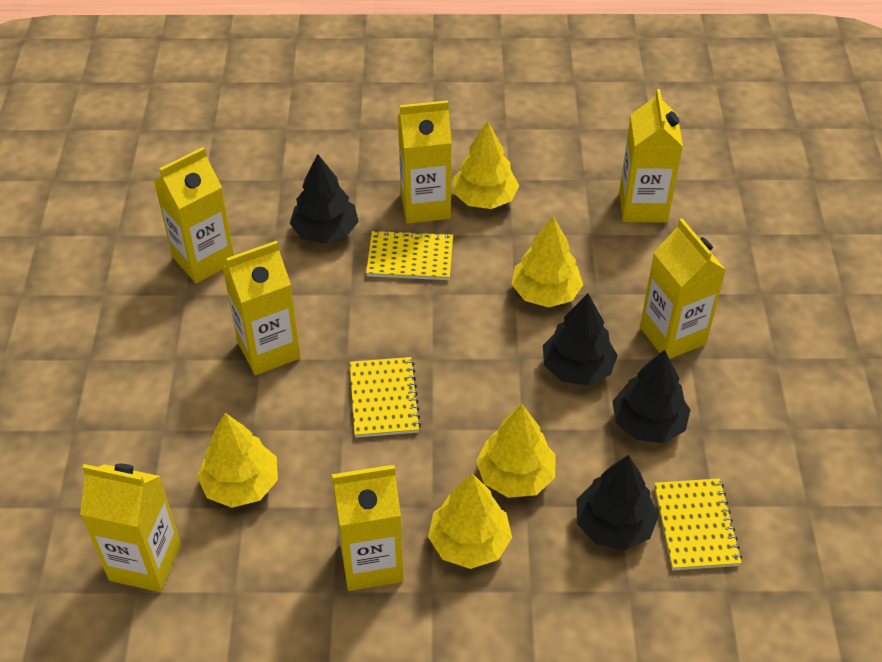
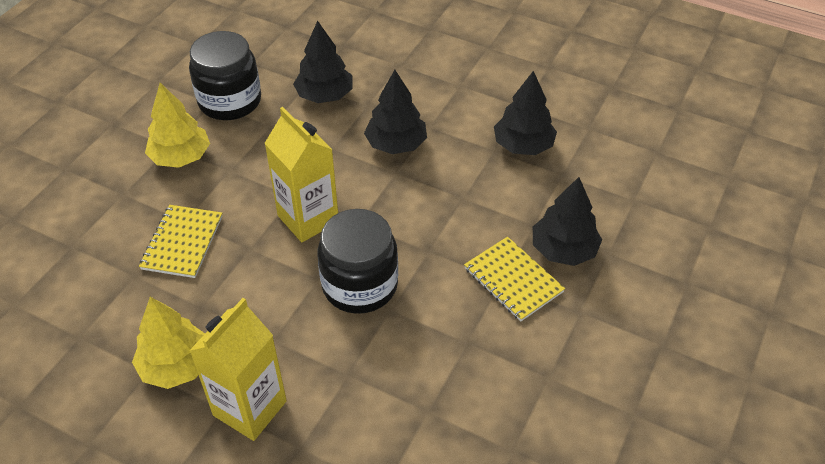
black jar: 0 -> 2
yellow carton: 7 -> 2
yellow notebook: 3 -> 2
yellow tree: 5 -> 2

